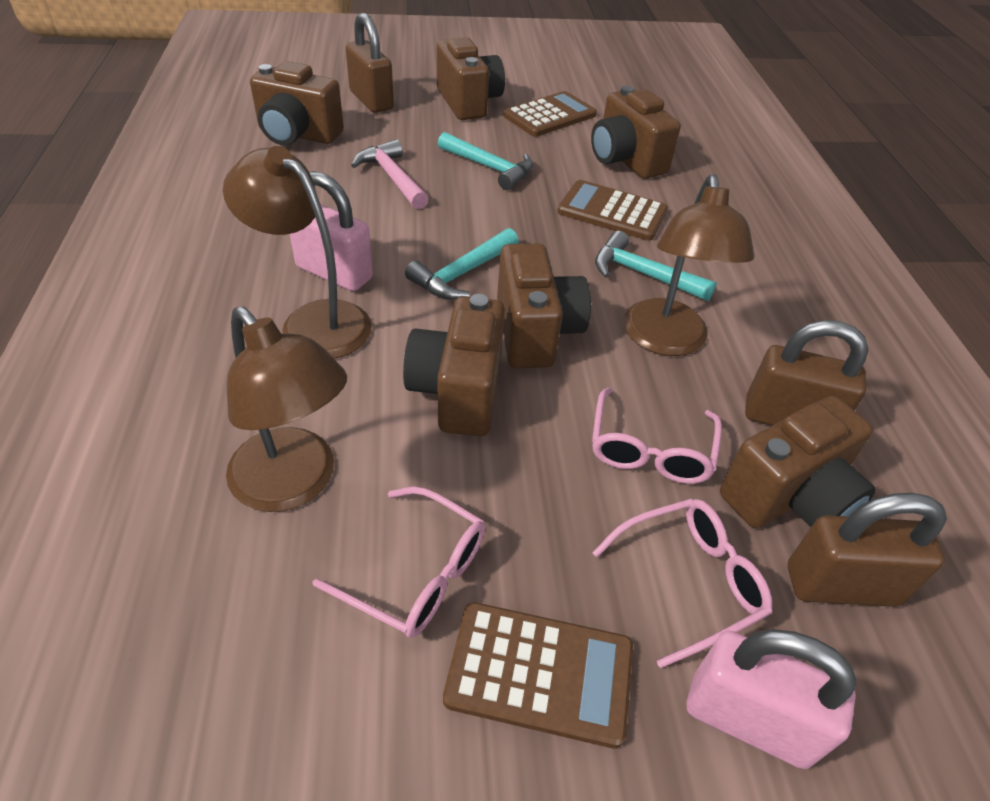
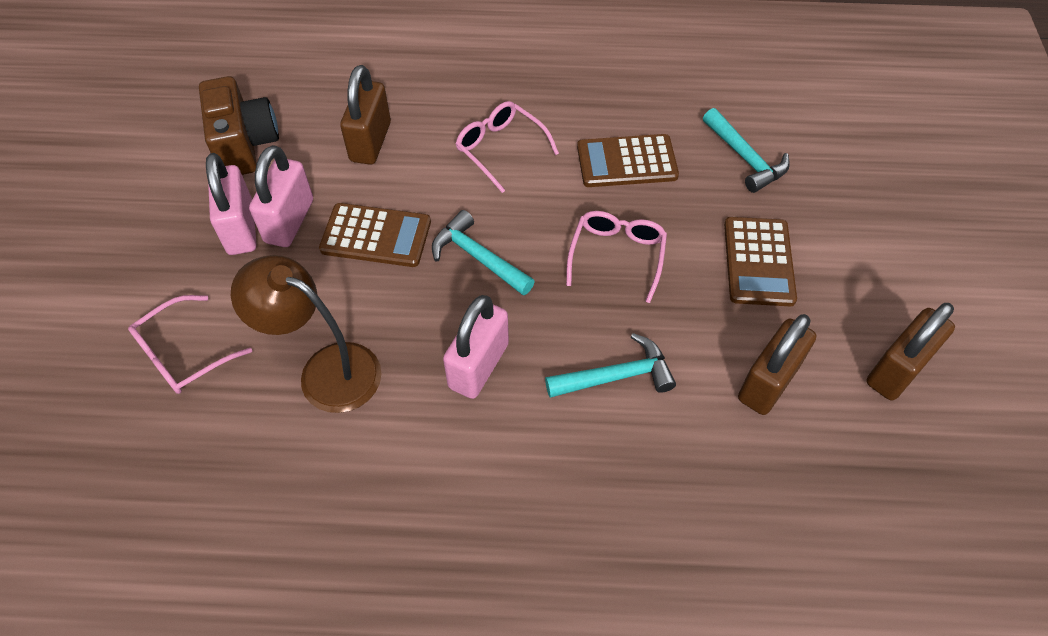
brown camera: 6 -> 1
brown lamp: 3 -> 1
pink hammer: 1 -> 0
pink padlock: 2 -> 3

